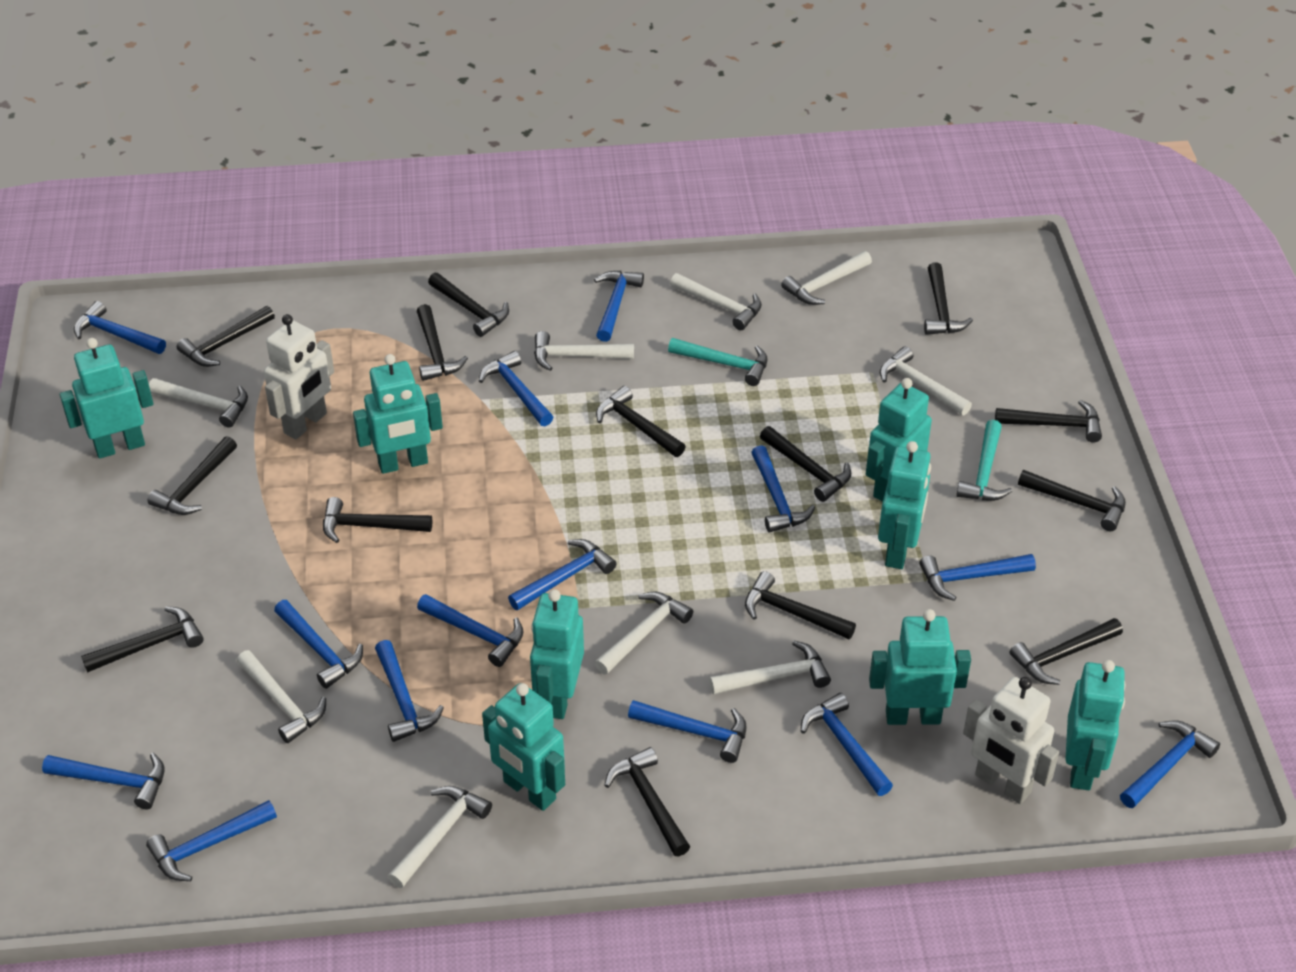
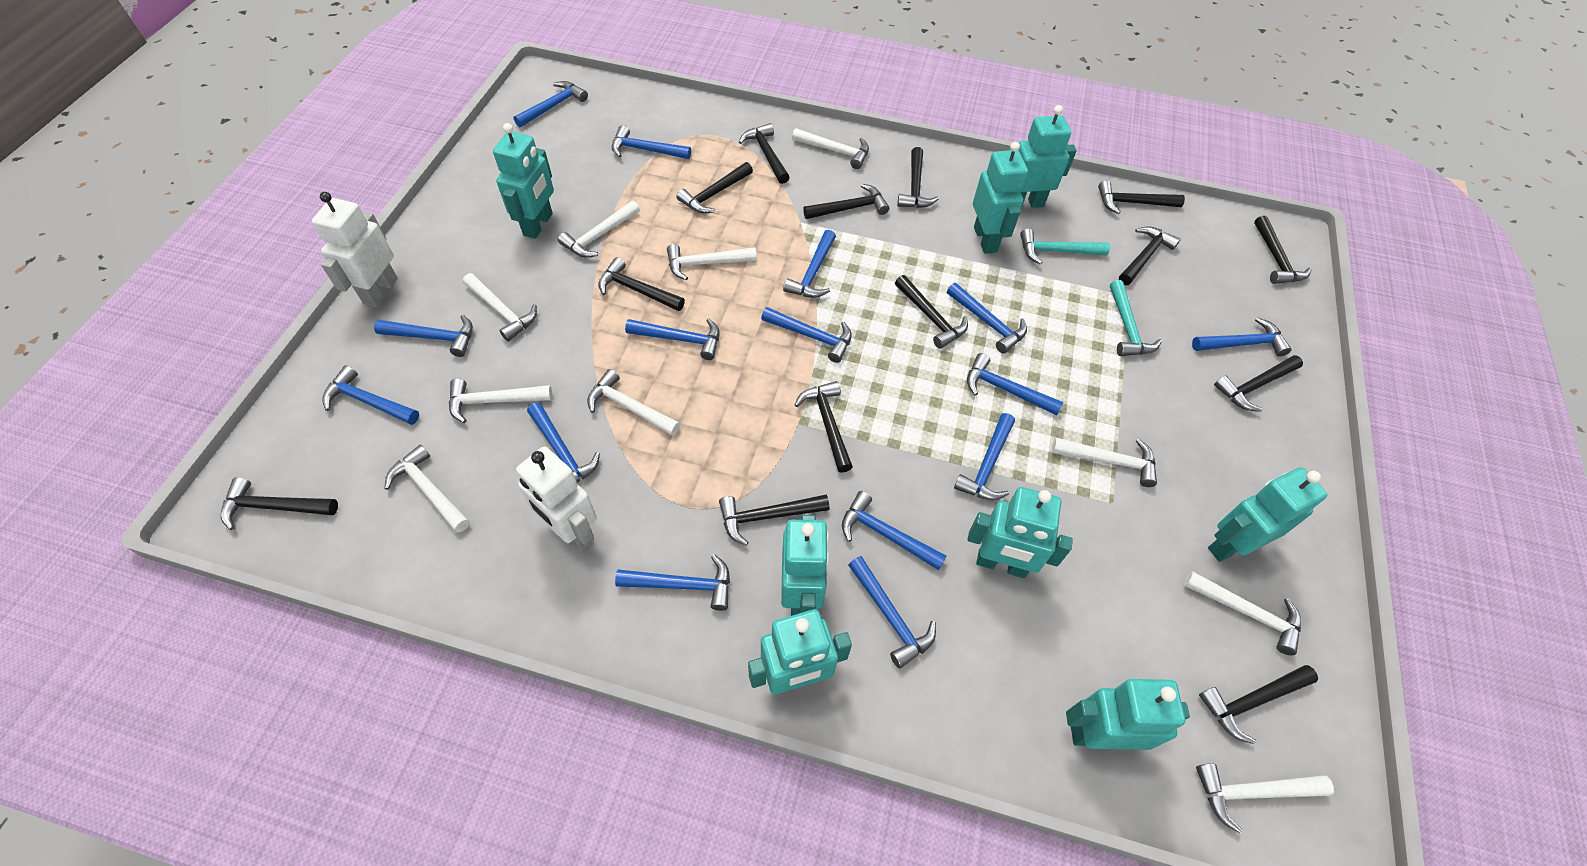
blue hammer: 14 -> 15
white hammer: 9 -> 10

